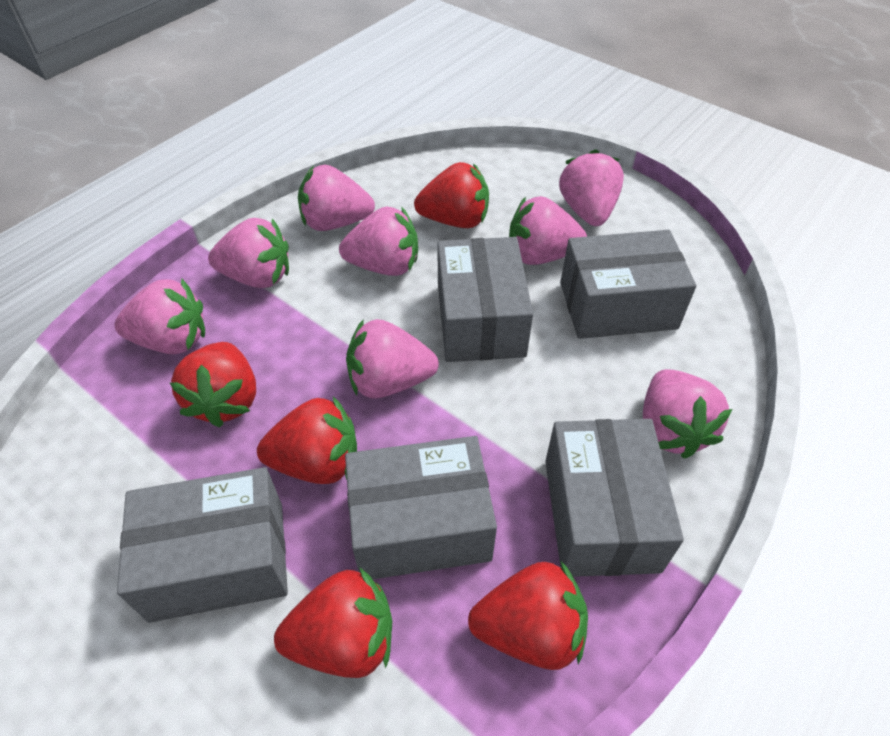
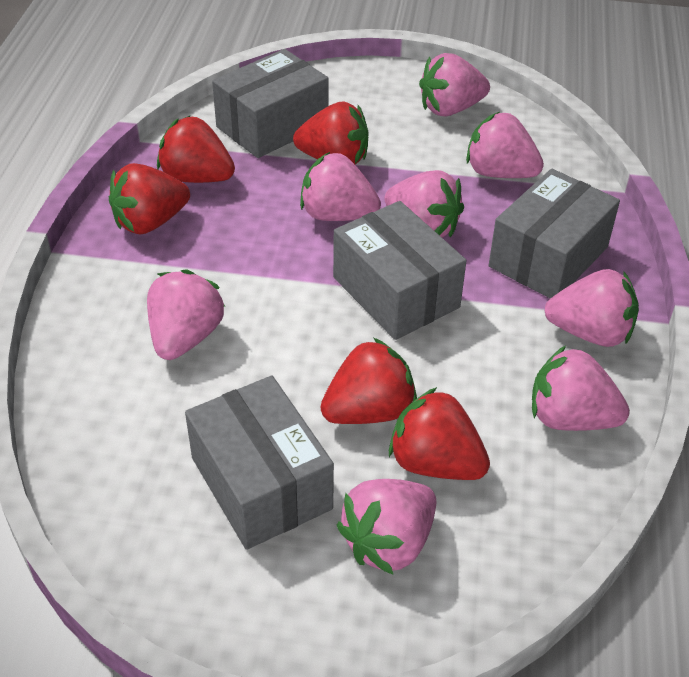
grey box: 5 -> 4

